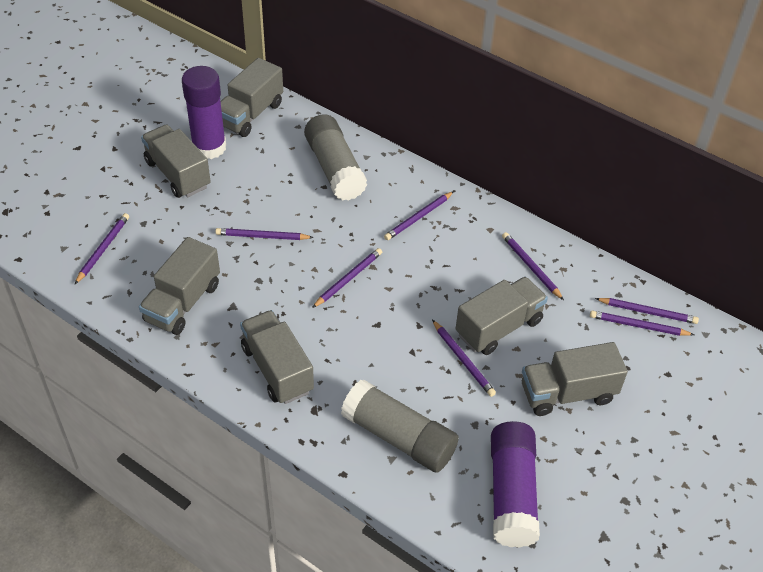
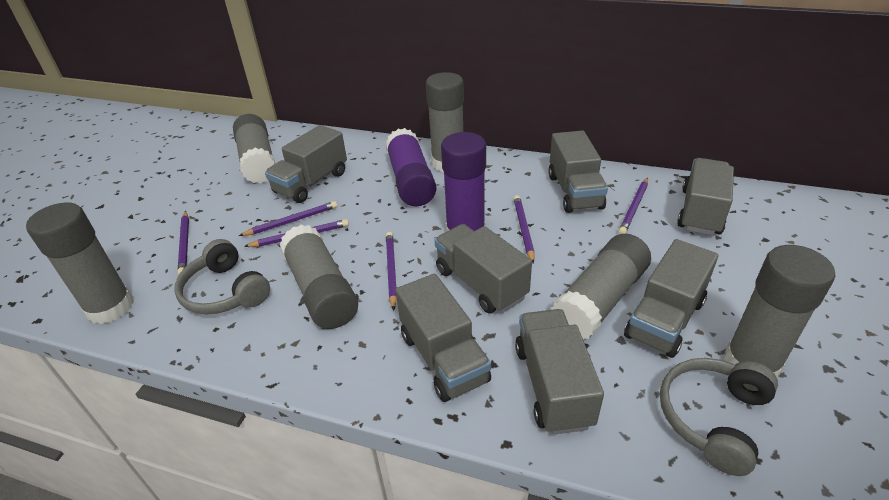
grey glue stick: 2 -> 6
grey headphones: 0 -> 2
grey truck: 6 -> 7
purple pencil: 8 -> 6

